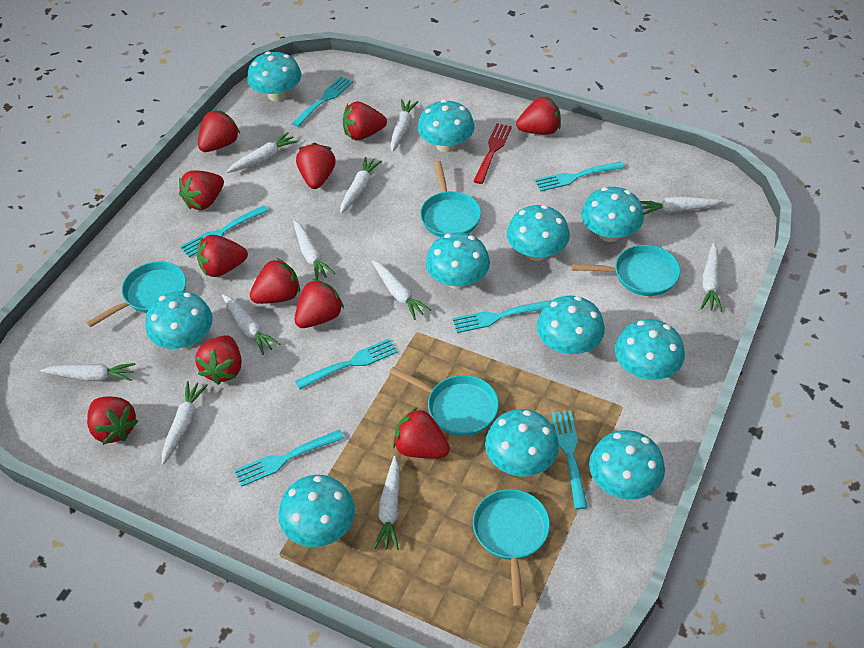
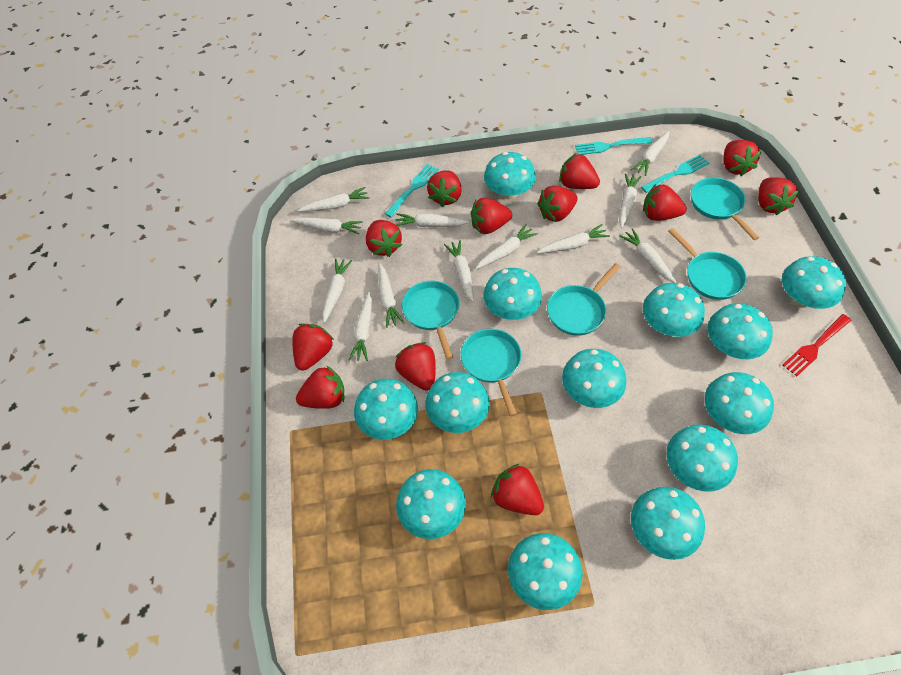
red strawberry: 11 -> 12
turquoise fork: 7 -> 3
turquoise mushroom: 11 -> 13
white carrot: 11 -> 12

